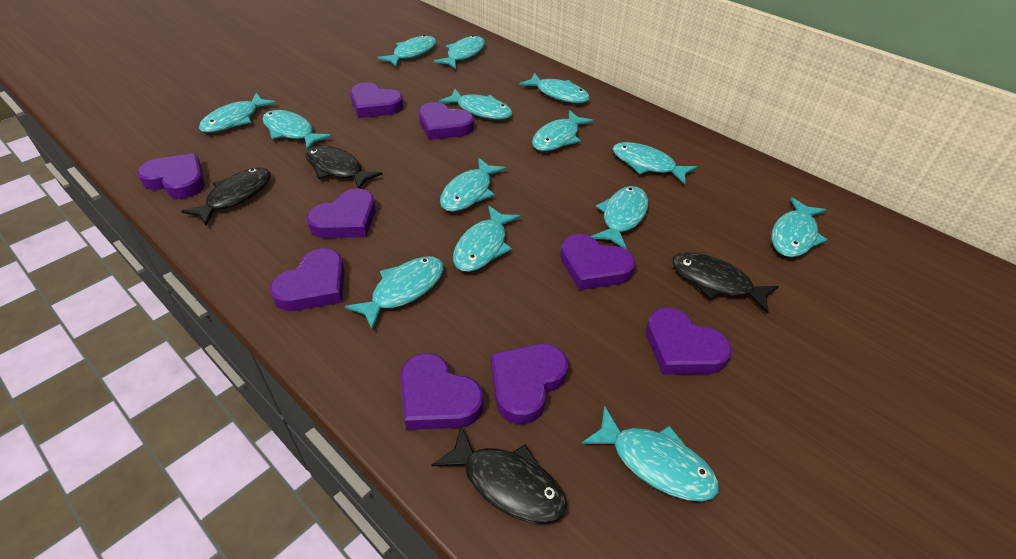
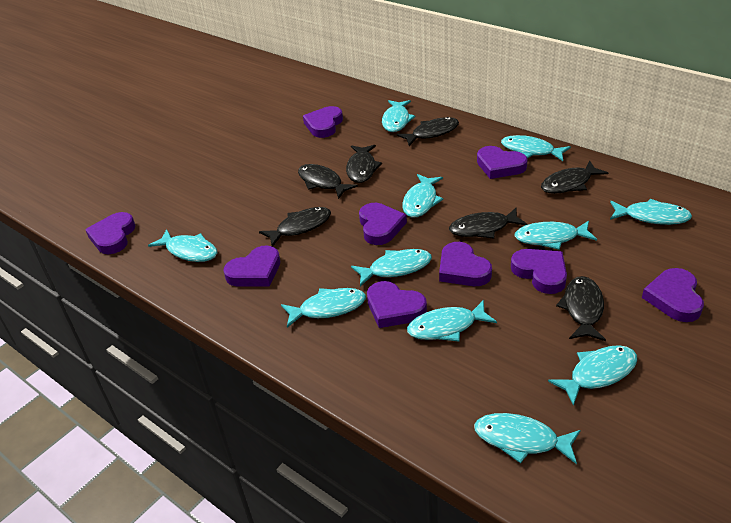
black fish: 4 -> 7
turquoise fish: 14 -> 11

